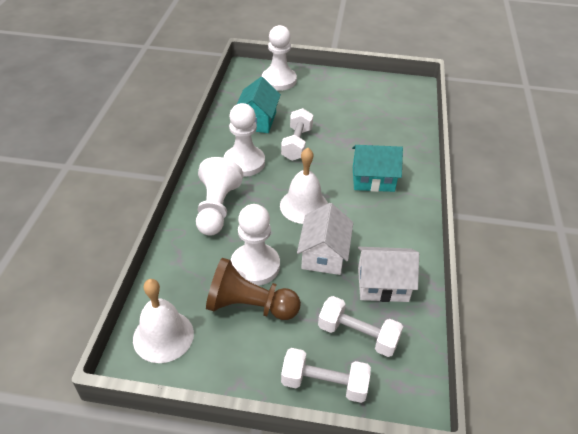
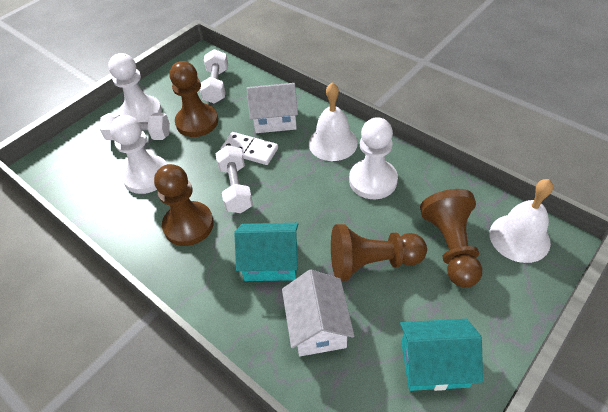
brown pawn: 1 -> 4
white domino: 0 -> 1
white pawn: 4 -> 3

